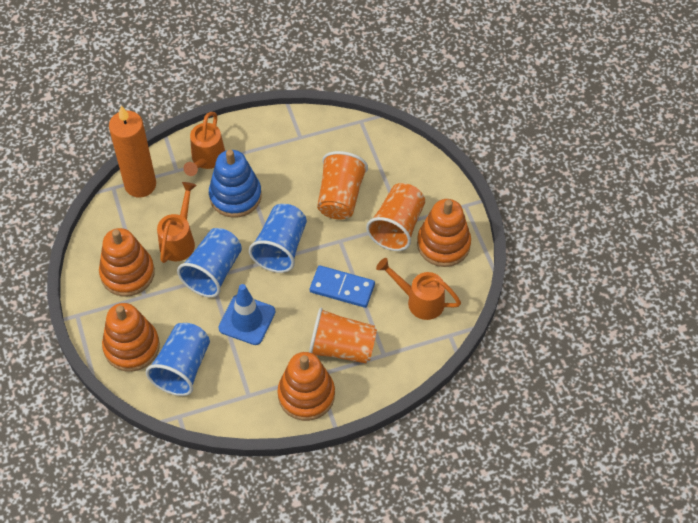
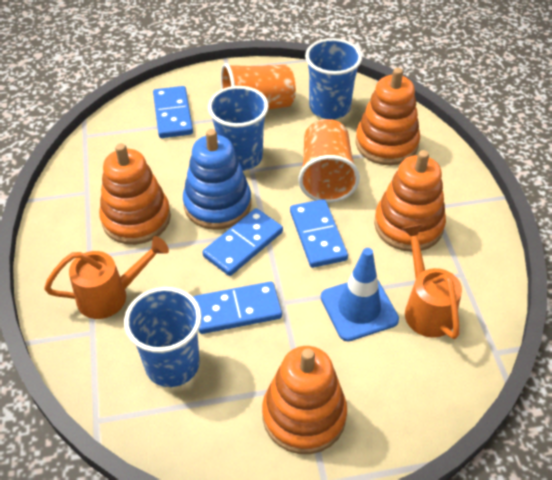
blue domino: 1 -> 4
orange candle: 1 -> 0
orange cup: 3 -> 2
orange watering can: 3 -> 2

